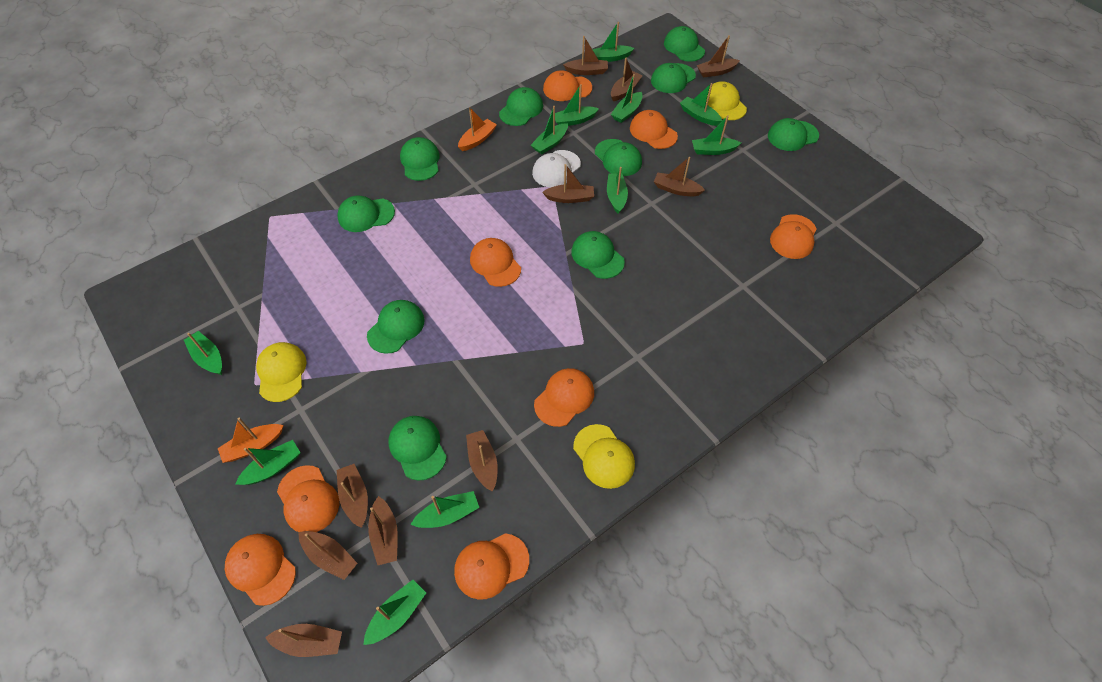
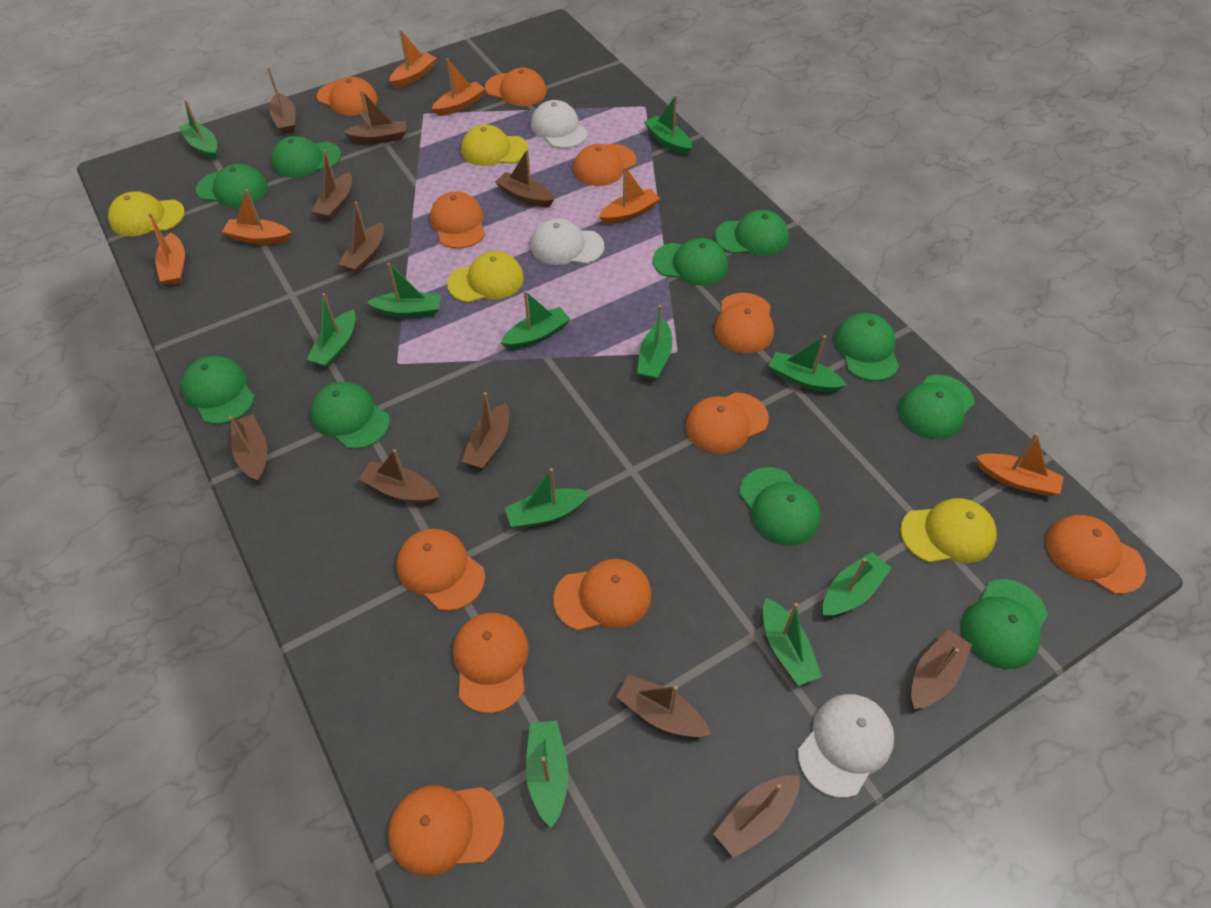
brown boat: 10 -> 11
orange boat: 2 -> 6
orange cap: 8 -> 11
white cap: 1 -> 3
yellow cap: 3 -> 4

